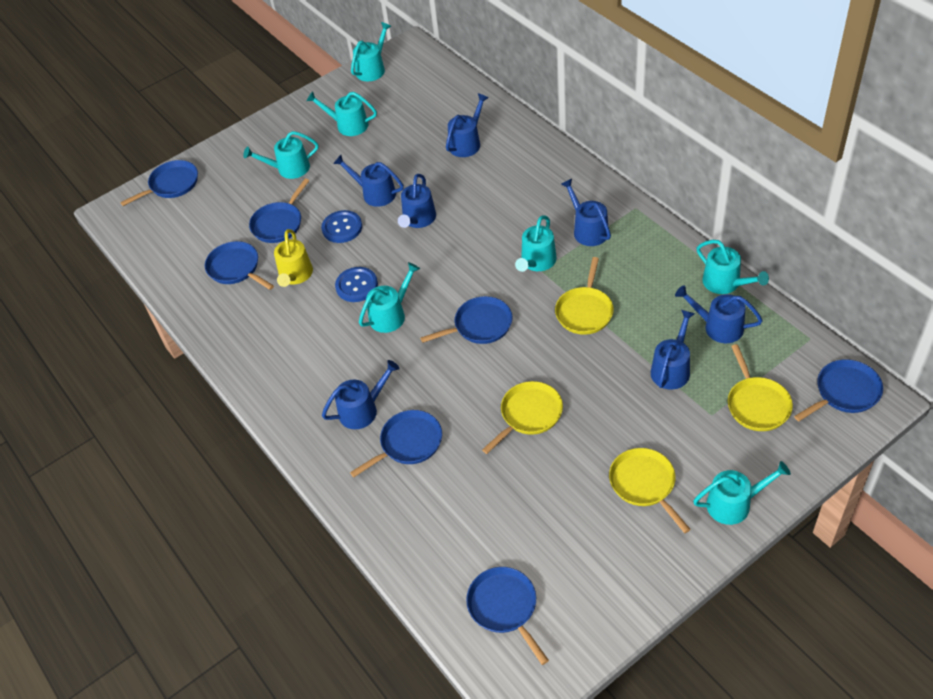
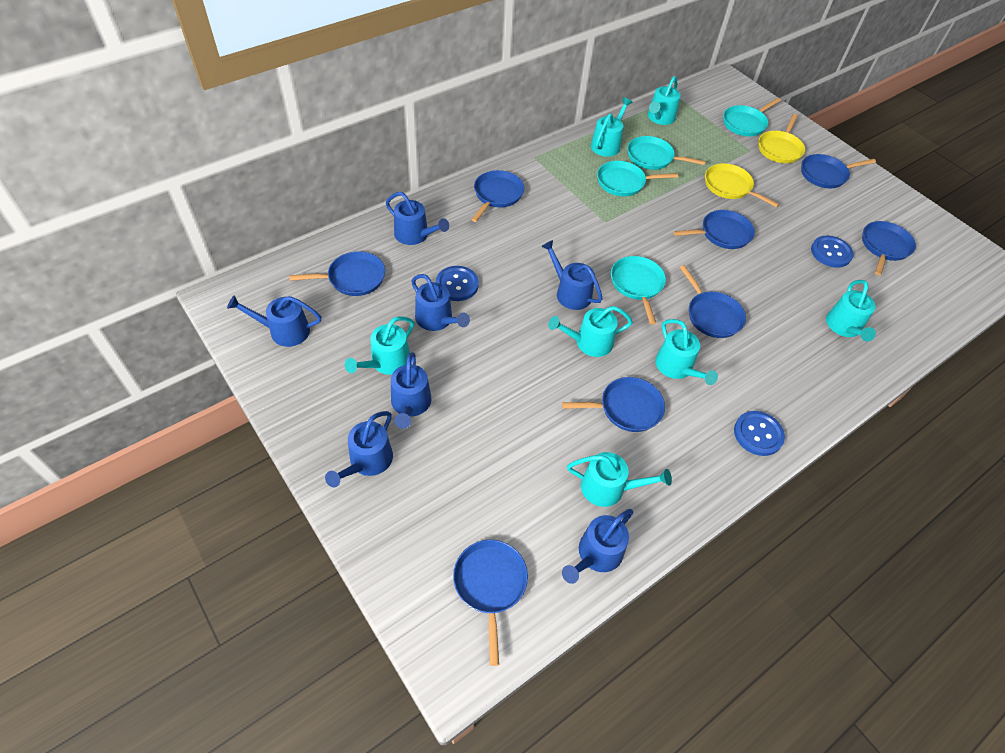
blue button: 2 -> 3
blue pan: 7 -> 8
turquoise pan: 0 -> 4
yellow pan: 4 -> 2
yellow watering can: 1 -> 0

